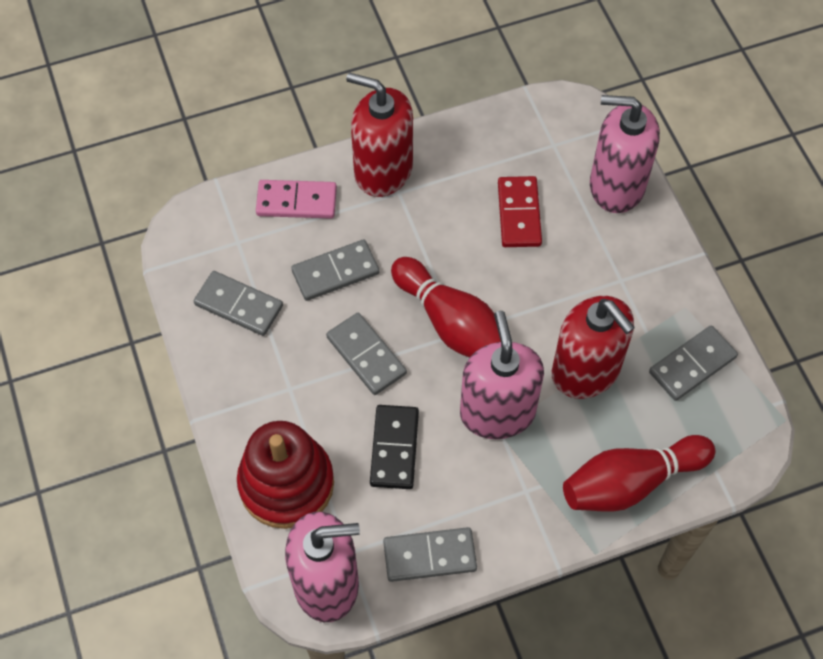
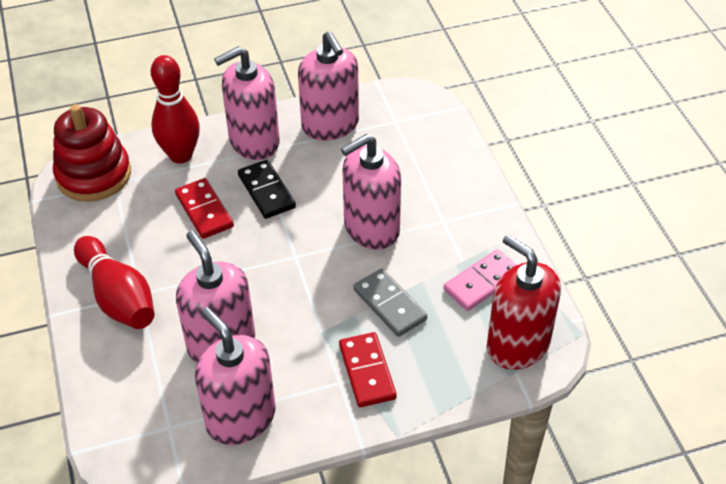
grey domino: 5 -> 1
pink soap dispenser: 3 -> 5
red domino: 1 -> 2
red soap dispenser: 2 -> 1

